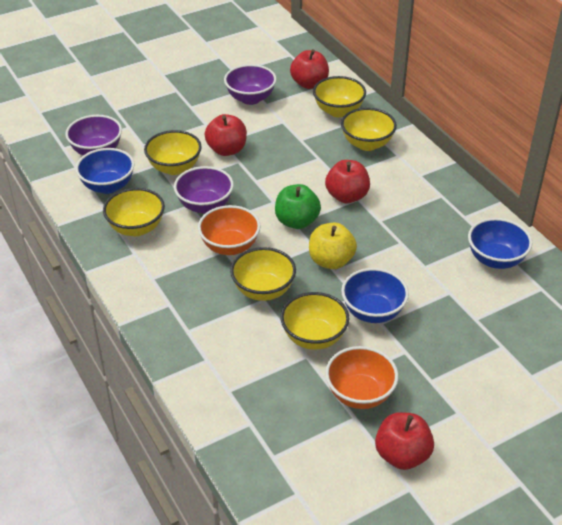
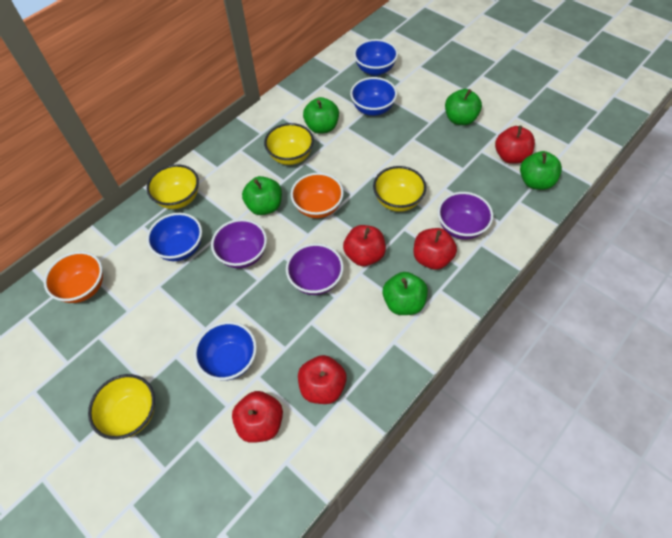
blue bowl: 3 -> 4
green apple: 1 -> 5
red apple: 4 -> 5
yellow apple: 1 -> 0
yellow bowl: 6 -> 4

